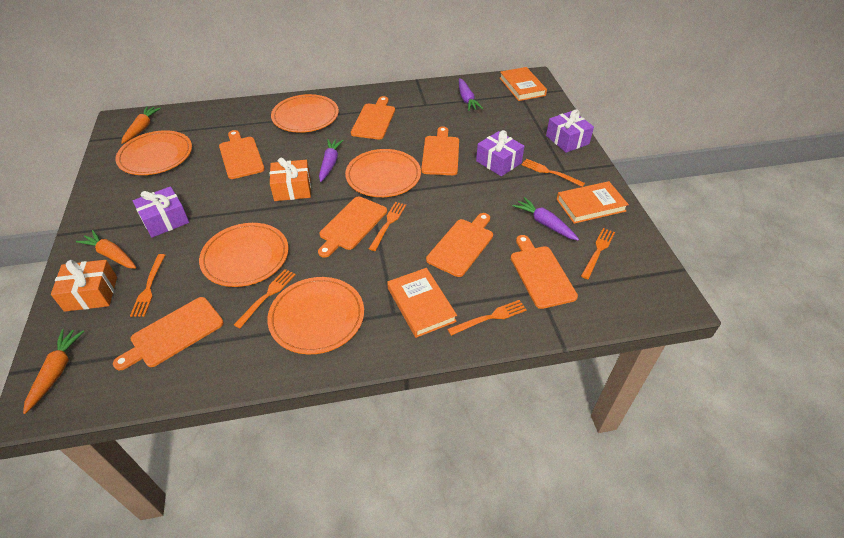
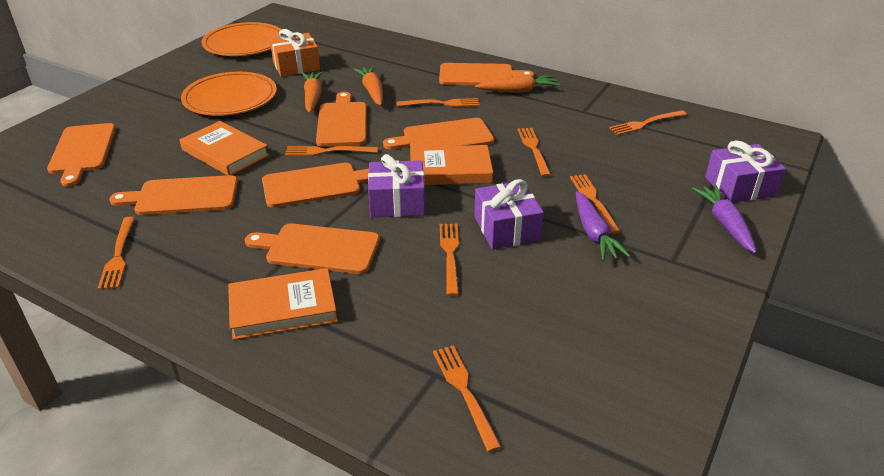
orange fork: 6 -> 8
orange gift: 2 -> 1
orange plate: 5 -> 2
purple carrot: 3 -> 2

